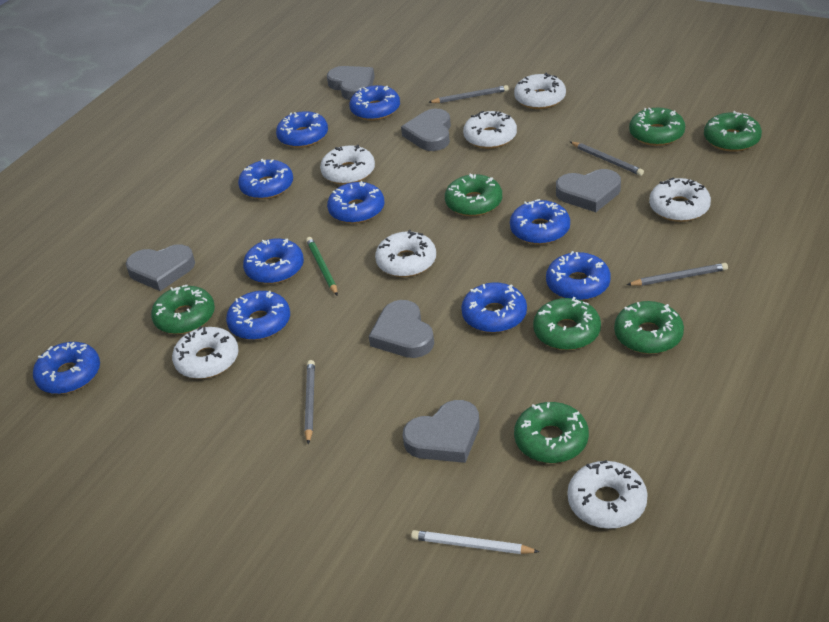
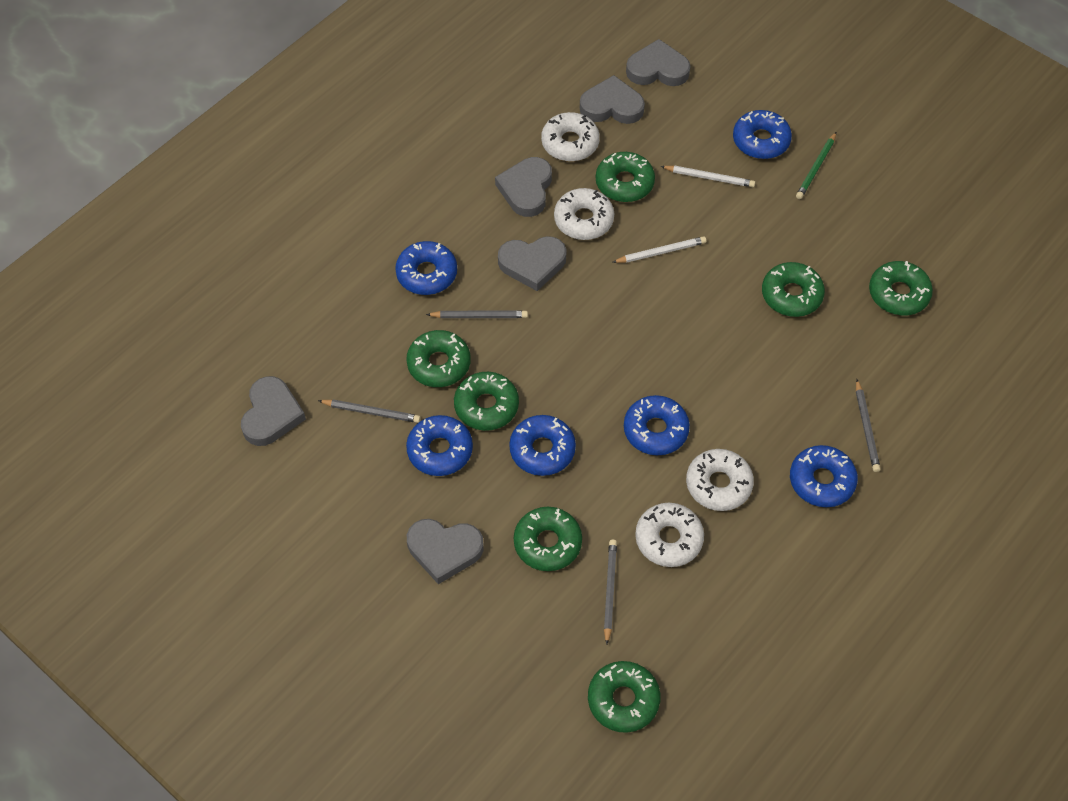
blue donut: 10 -> 6
white donut: 7 -> 4
white pencil: 1 -> 2

